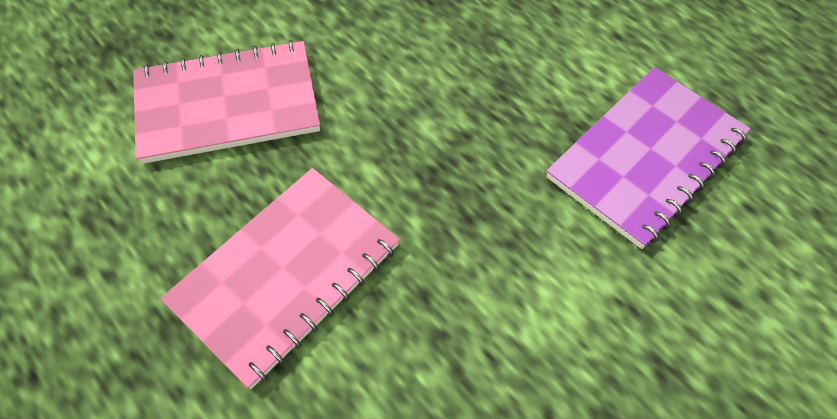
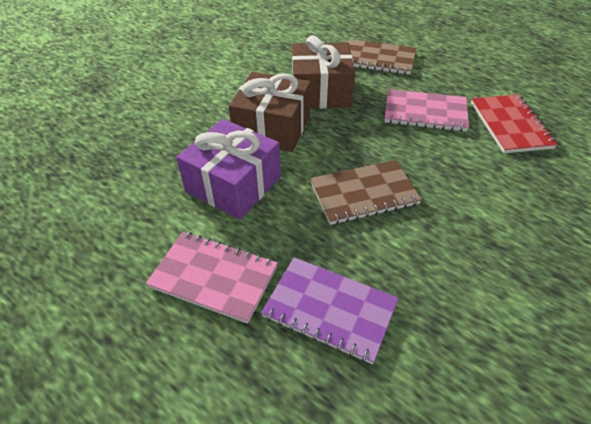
brown gift: 0 -> 2
brown notebook: 0 -> 2
purple gift: 0 -> 1
red notebook: 0 -> 1

